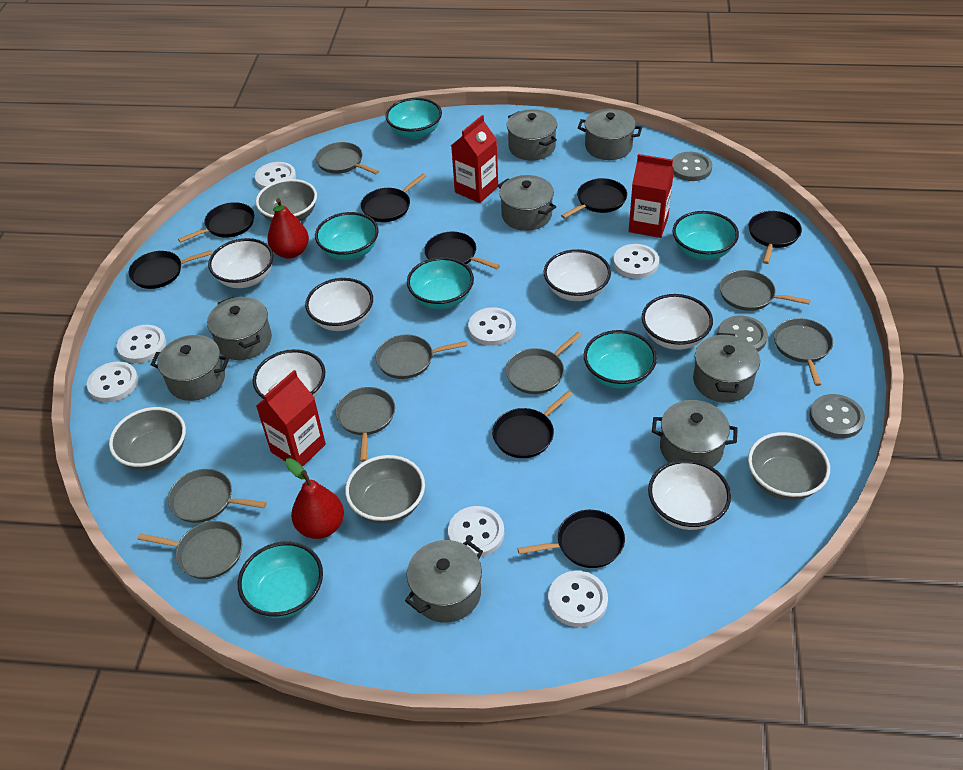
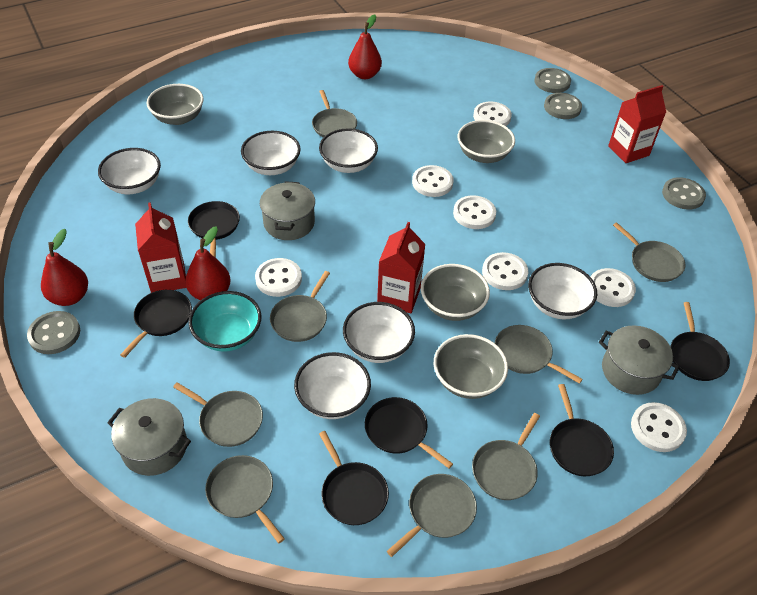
black pan: 8 -> 6
grey button: 3 -> 4
grey pot: 8 -> 3
red pear: 2 -> 3
turquoise bowl: 6 -> 1

